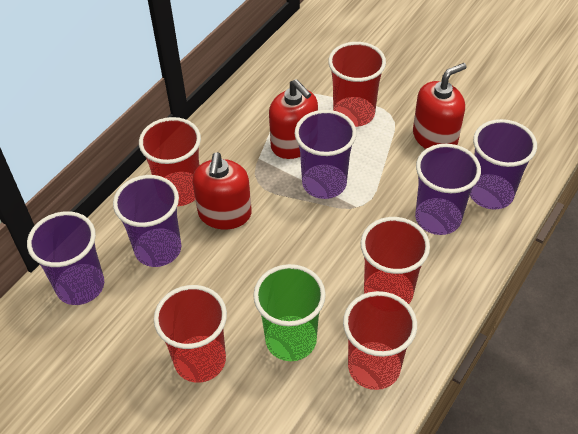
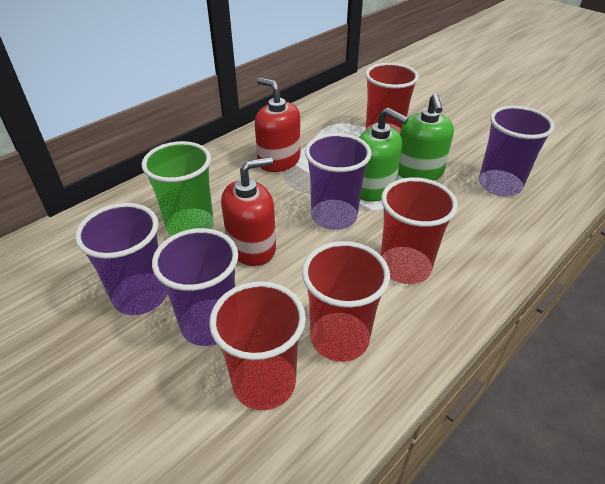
green soap dispenser: 0 -> 2
purple cup: 5 -> 4
red cup: 5 -> 4
red soap dispenser: 3 -> 2

